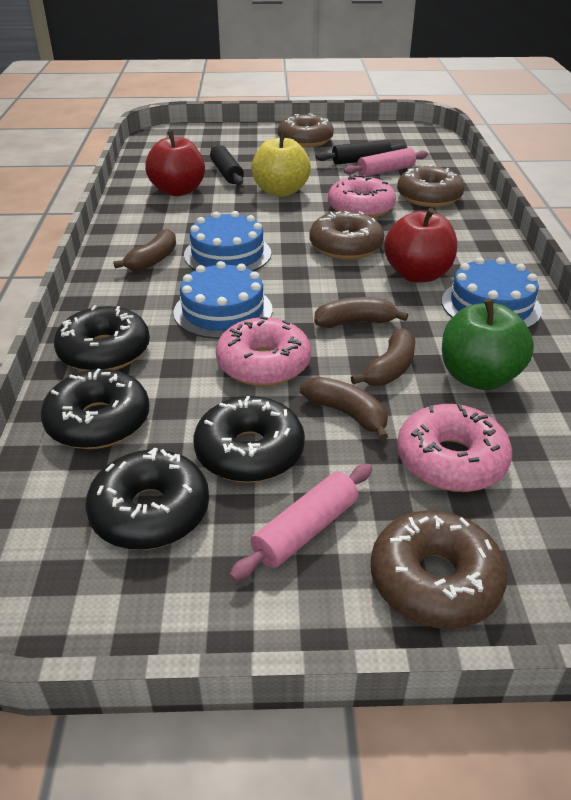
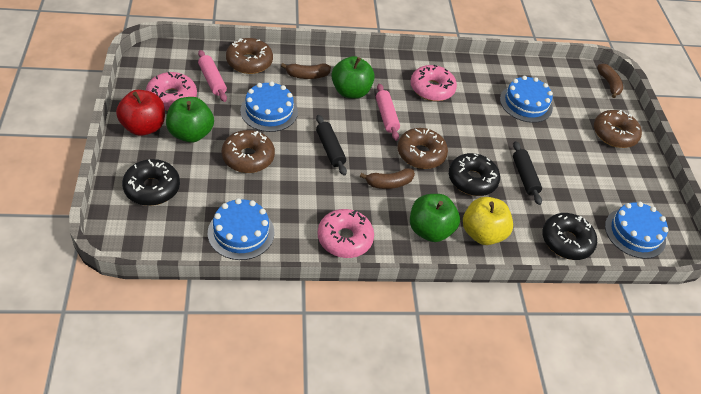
black donut: 4 -> 3
blue cake: 3 -> 4
brown banana: 4 -> 3
green apple: 1 -> 3
red apple: 2 -> 1

